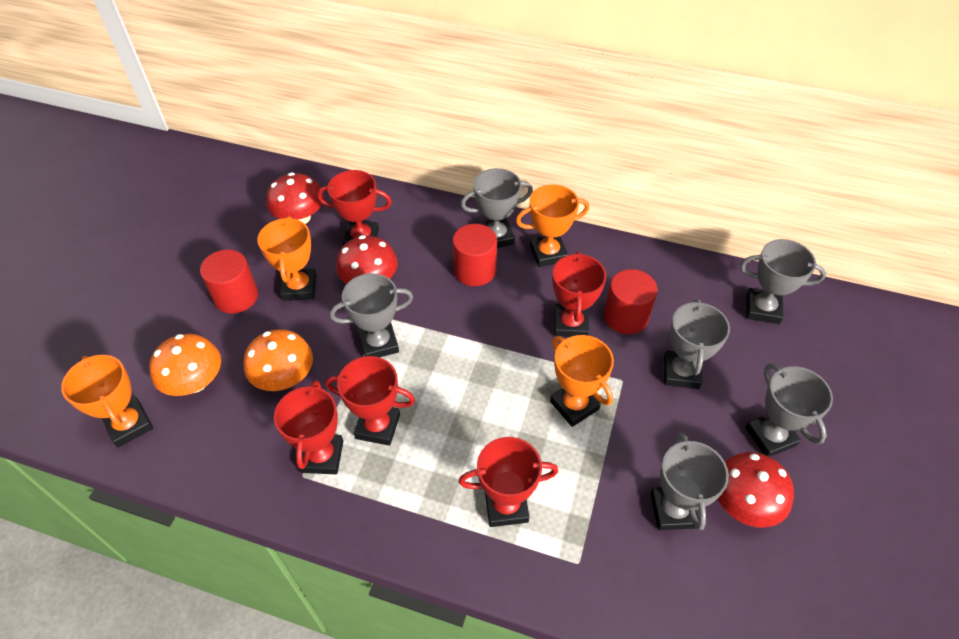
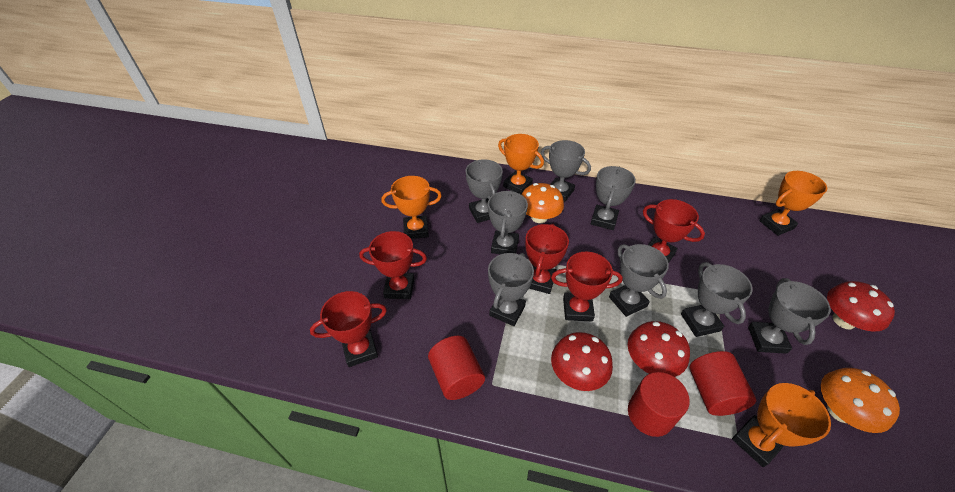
grey trophy: 6 -> 8

